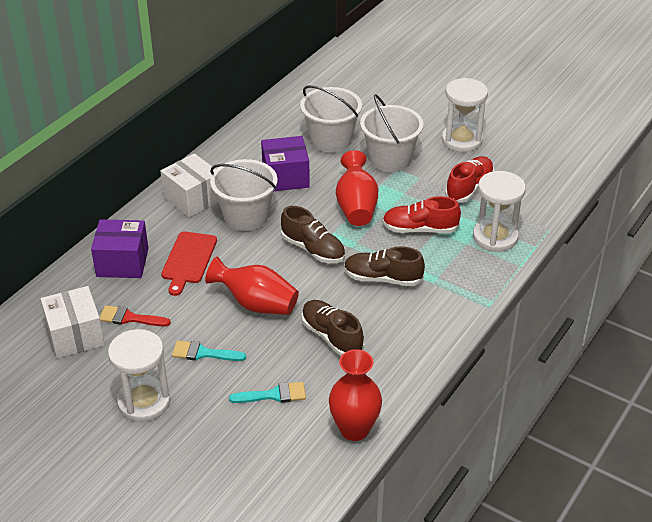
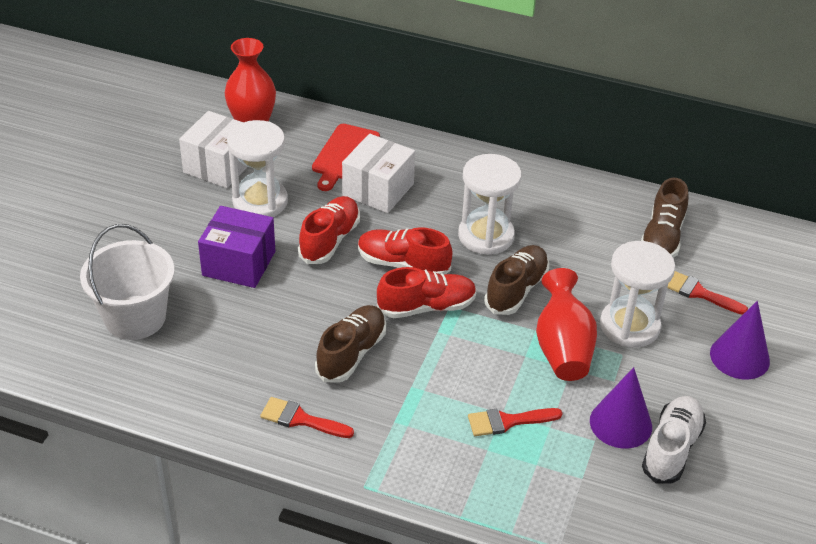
purple box: 2 -> 1
purple cone: 0 -> 2
red brush: 1 -> 3
red shoe: 2 -> 3
red vase: 3 -> 2
turquoise brush: 2 -> 0
white bucket: 3 -> 1
white shoe: 0 -> 1

